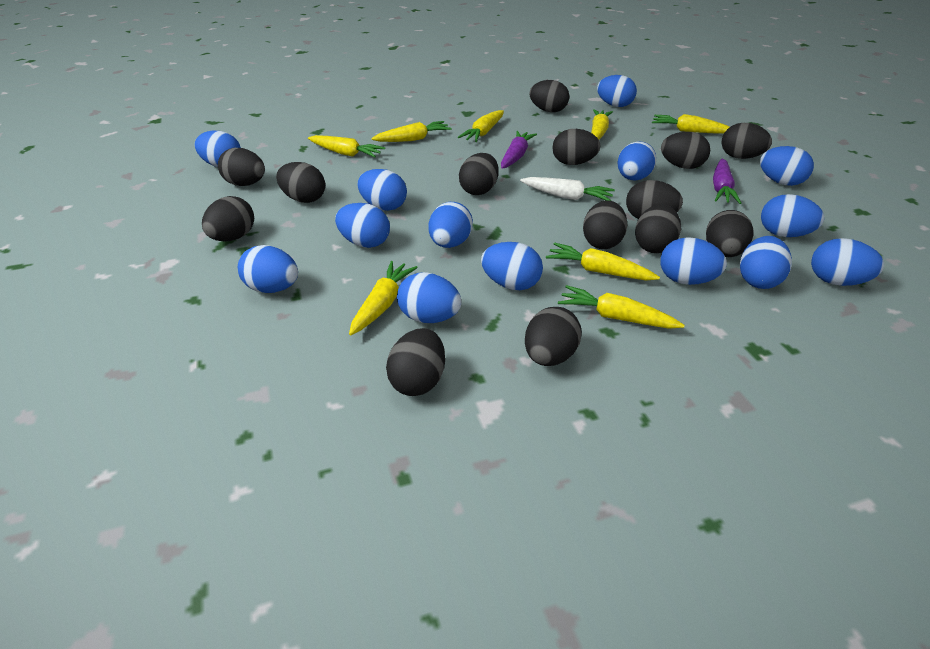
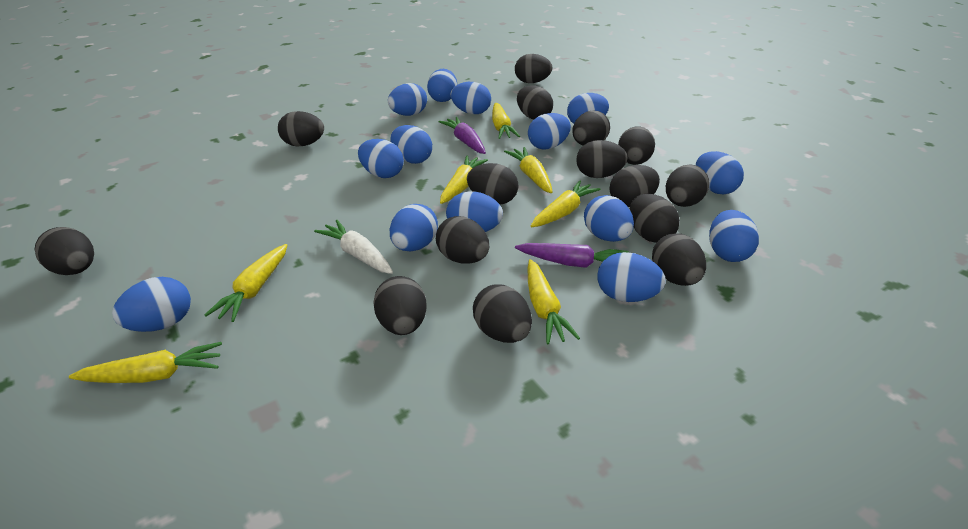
black egg: 14 -> 15
yellow carrot: 8 -> 7

